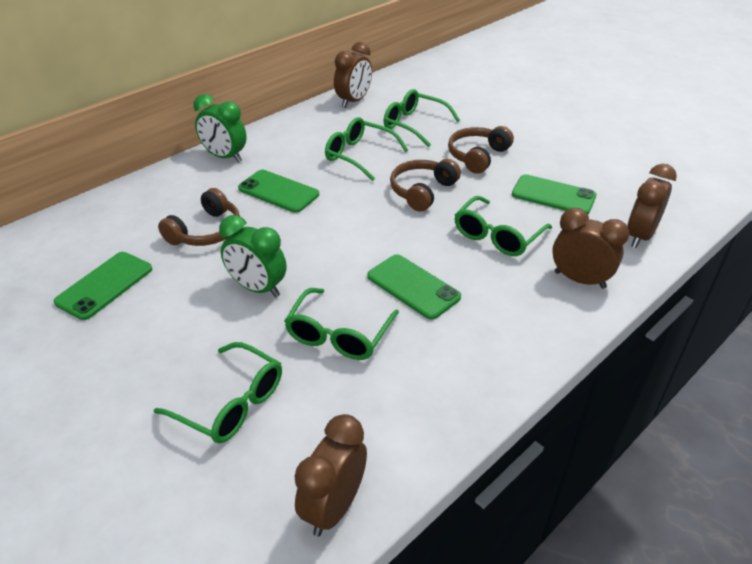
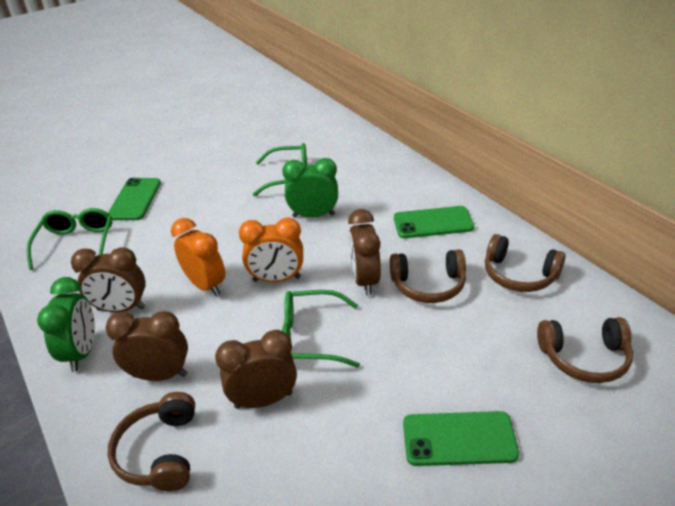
brown headphones: 3 -> 4
green glasses: 5 -> 3
green phone: 4 -> 3
orange clock: 0 -> 2

